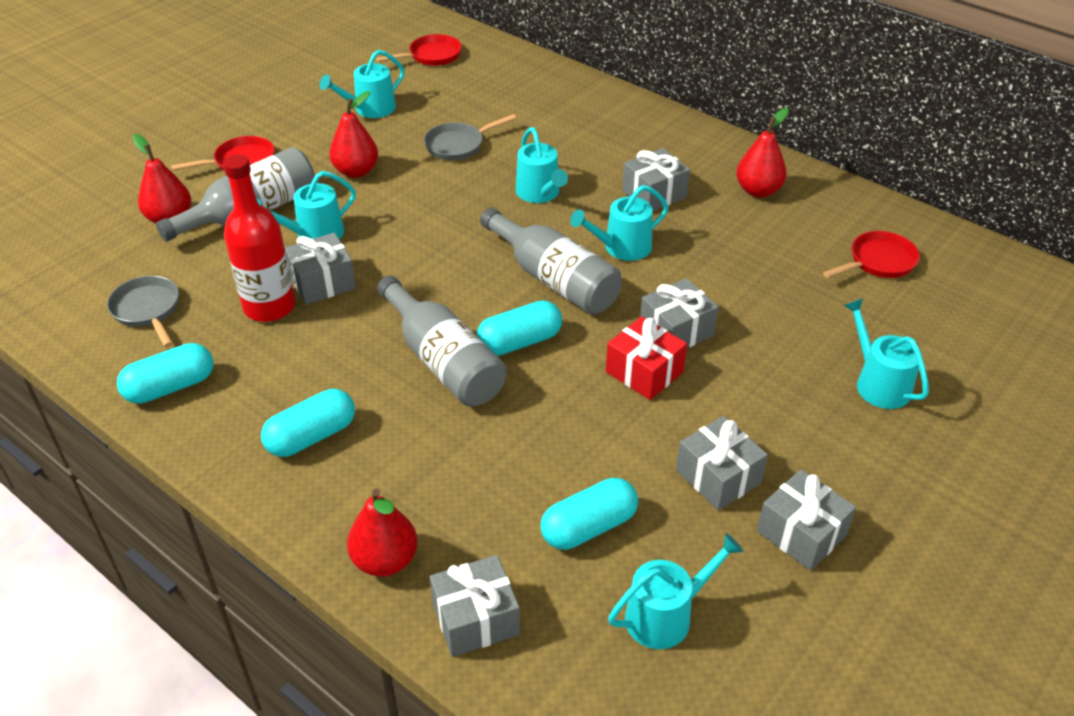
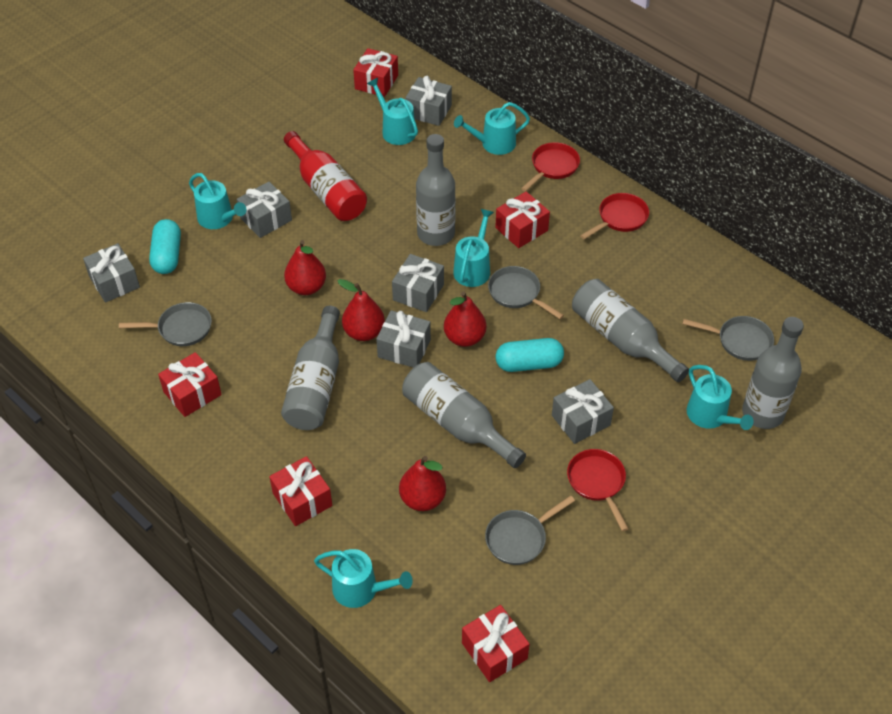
grey bottle: 3 -> 5
grey pan: 2 -> 4
red gift: 1 -> 5
turquoise capsule: 4 -> 2

